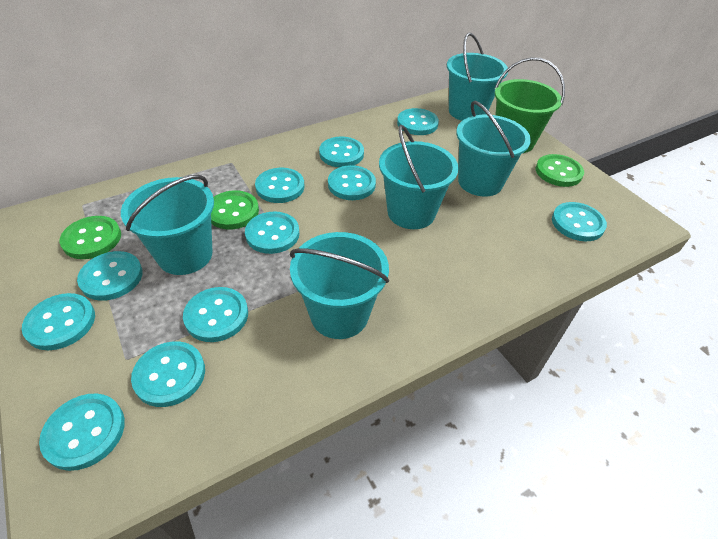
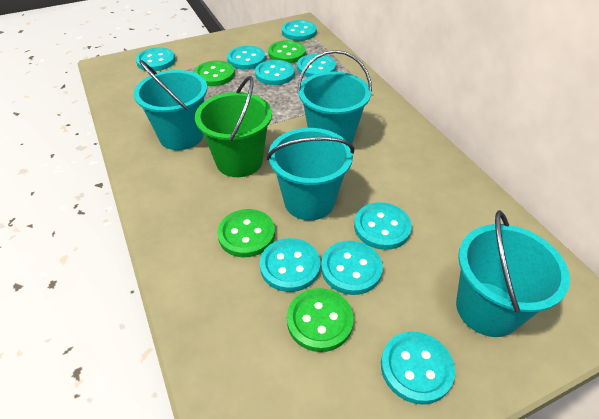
green button: 3 -> 4
turquoise bucket: 5 -> 4
turquoise button: 11 -> 9

